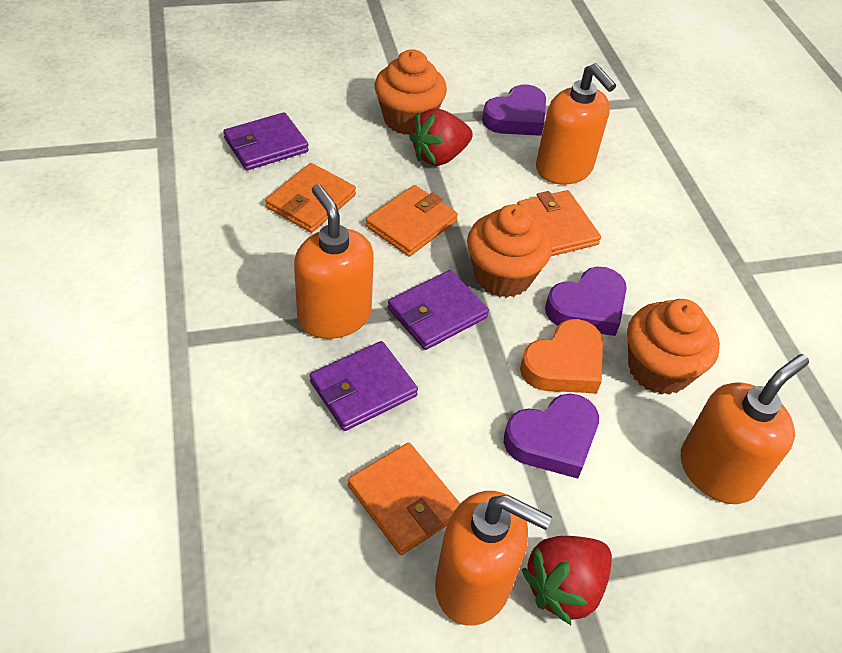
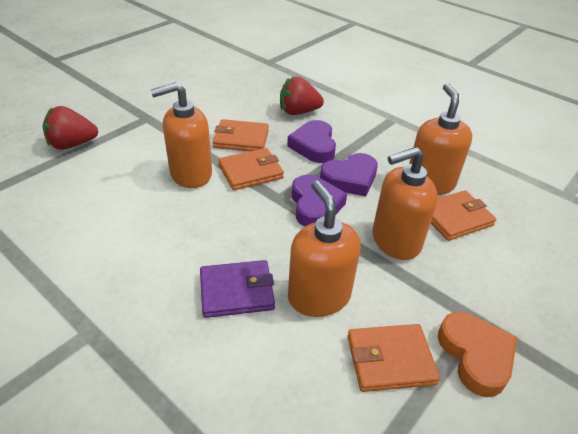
orange cupcake: 3 -> 0
purple wallet: 3 -> 1

